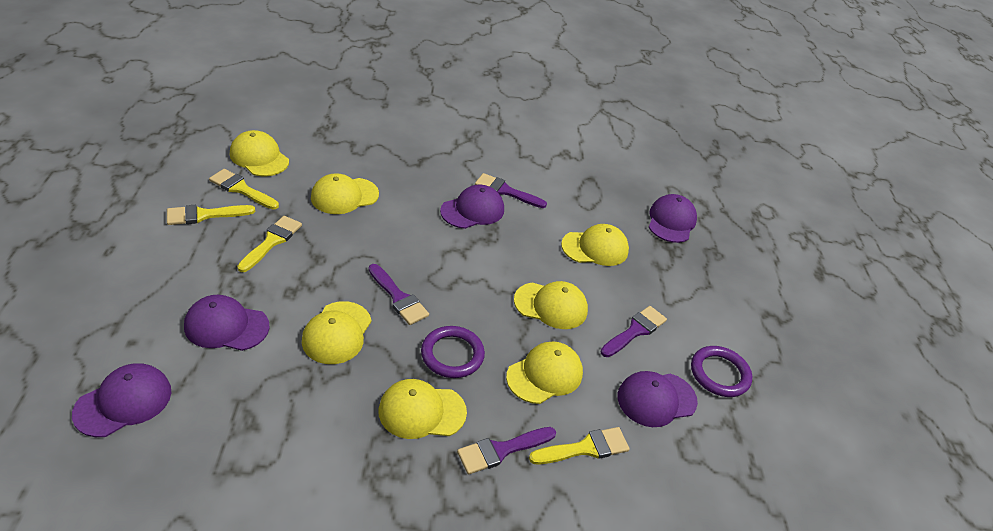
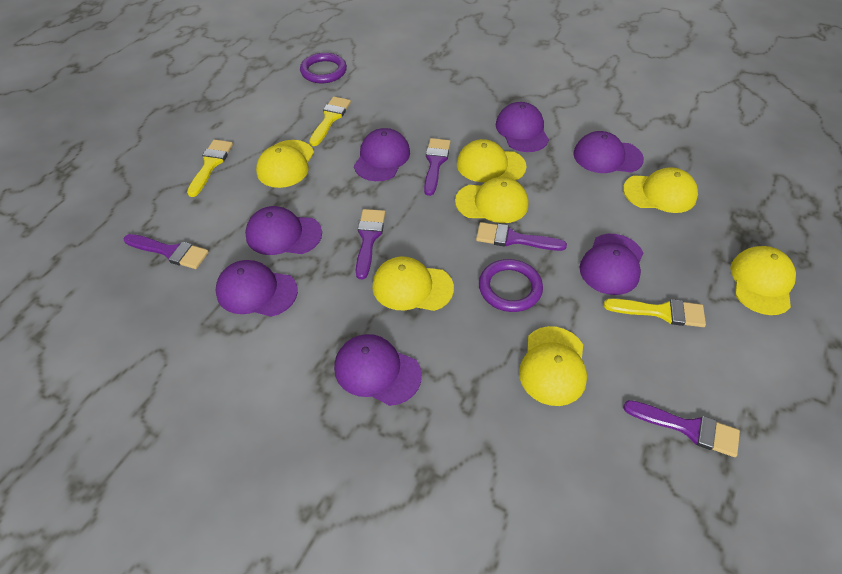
purple brush: 4 -> 5
purple cap: 5 -> 7
yellow brush: 4 -> 3

